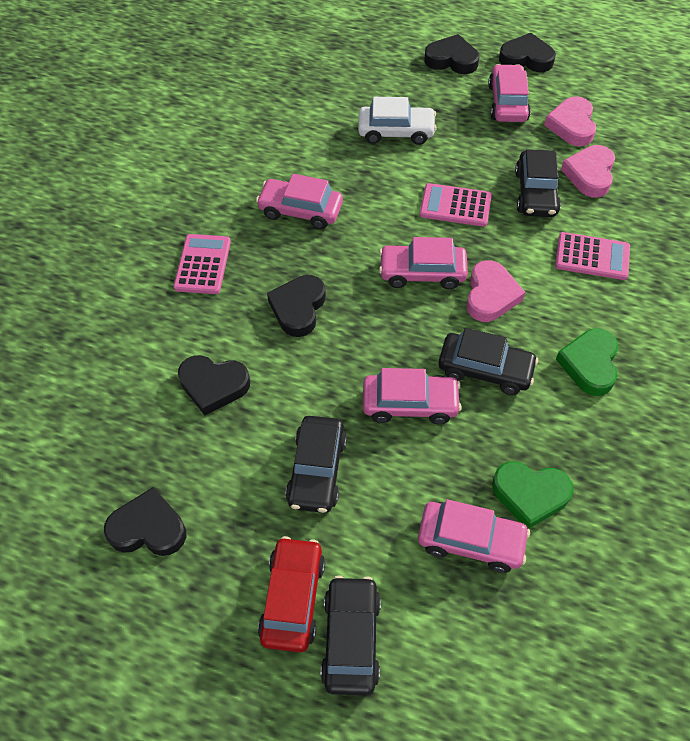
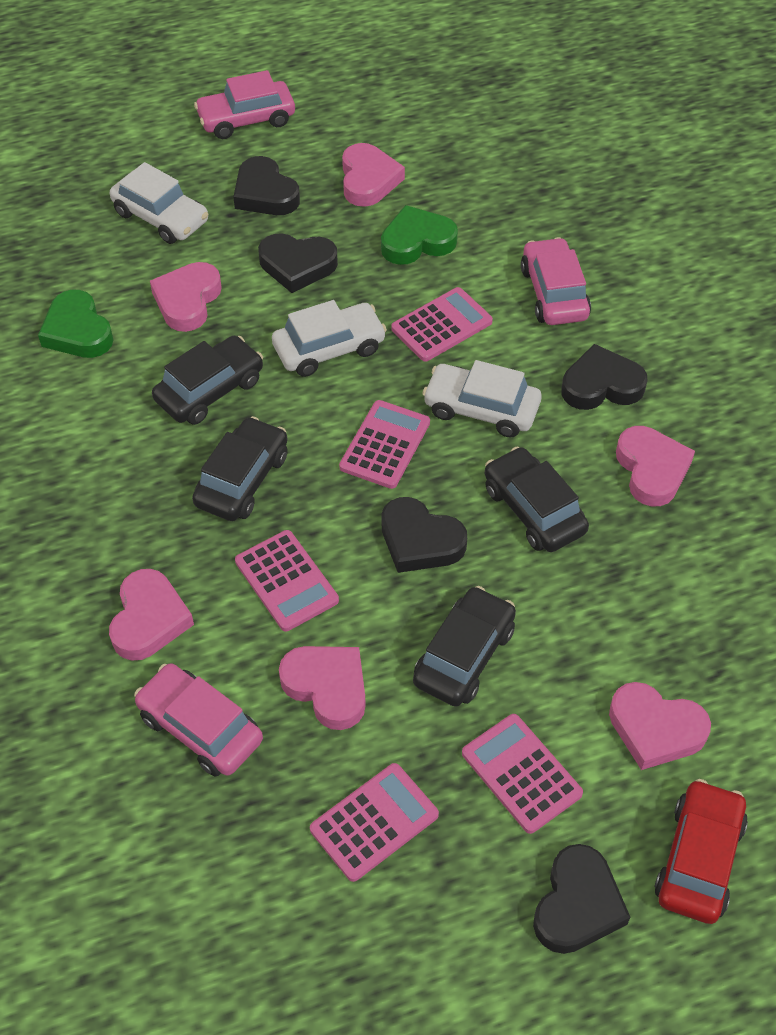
pink calculator: 3 -> 5
pink car: 5 -> 3
pink heart: 3 -> 6
white car: 1 -> 3

